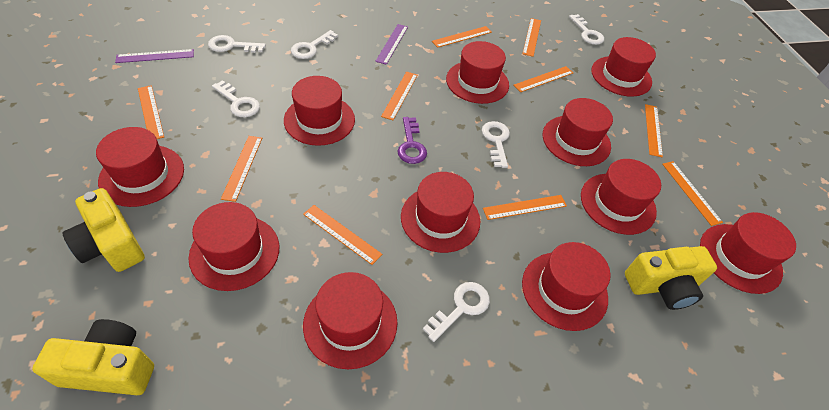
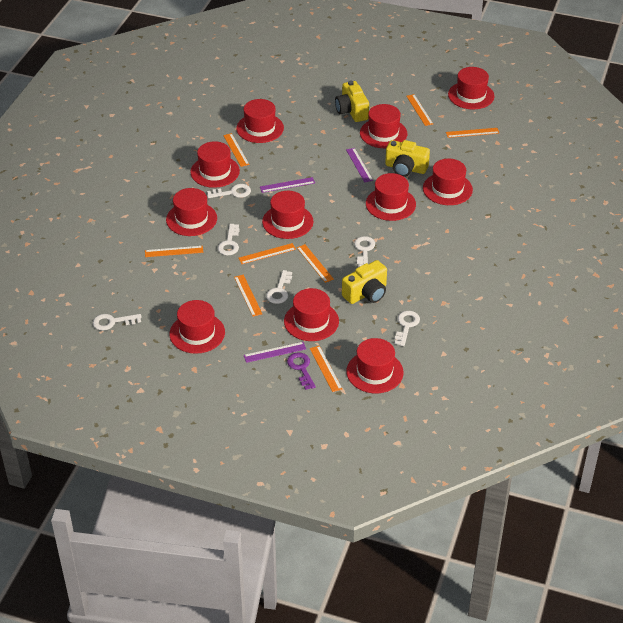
orange ruler: 10 -> 8
purple ruler: 2 -> 3

